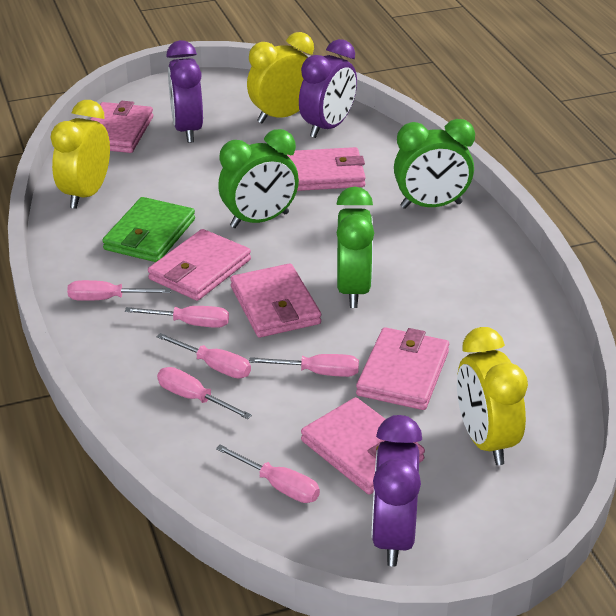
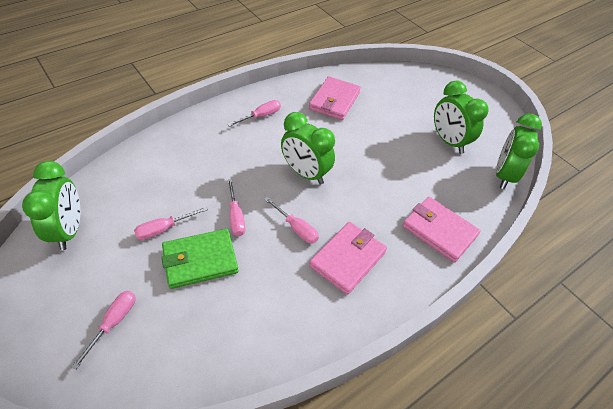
green clock: 3 -> 4
pink screwdriver: 6 -> 5
pink wallet: 6 -> 3
purple clock: 3 -> 0
yellow clock: 3 -> 0

